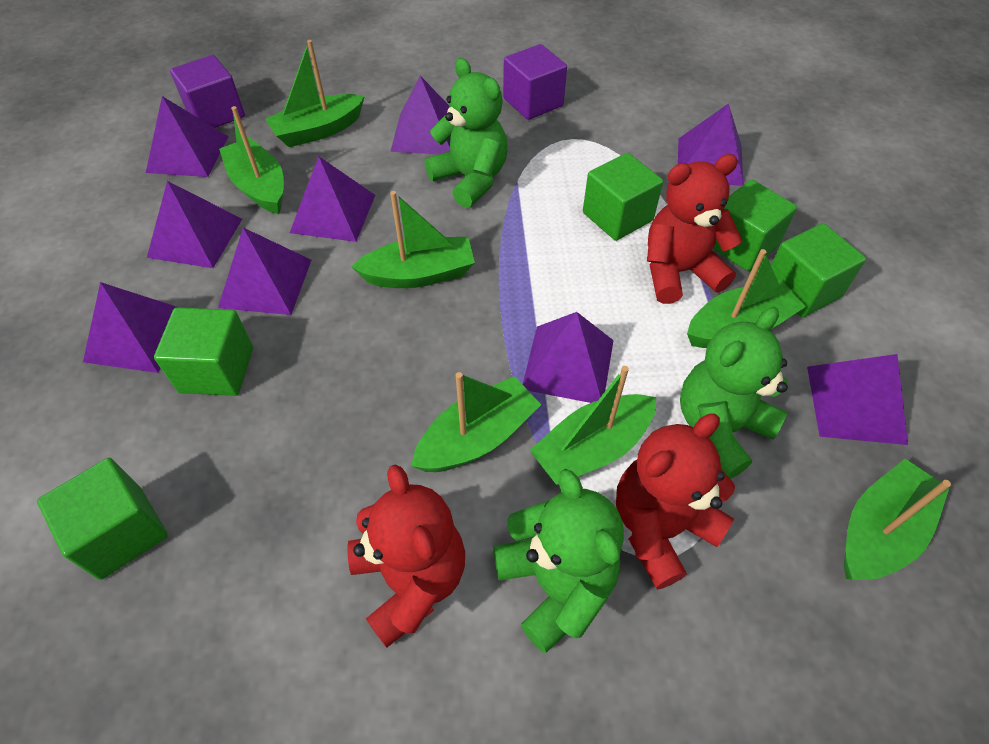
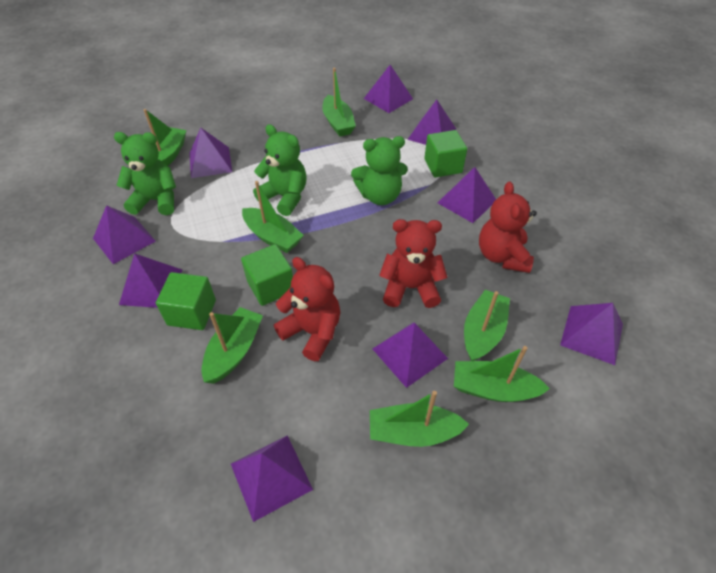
green cube: 5 -> 3
purple cube: 2 -> 0

